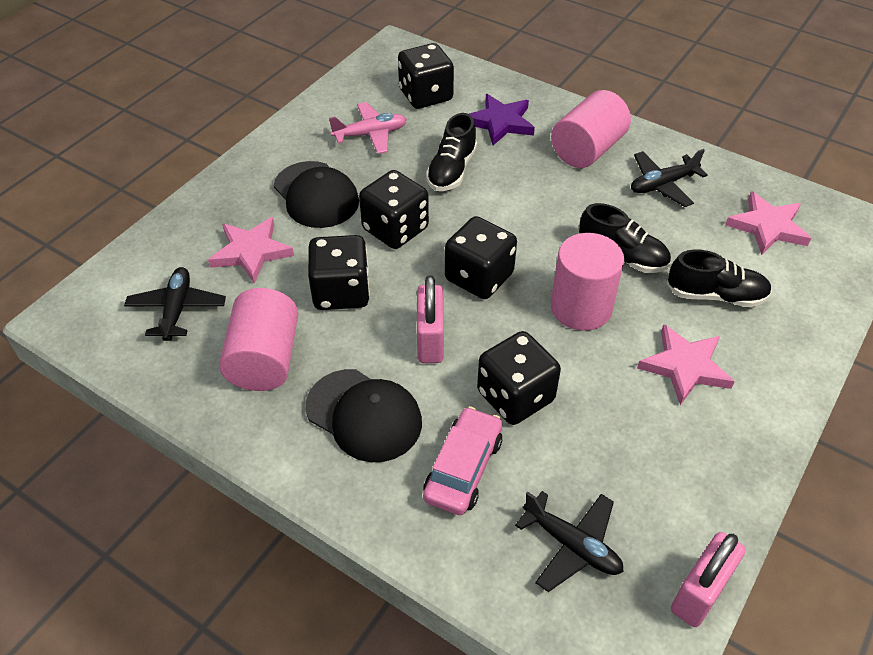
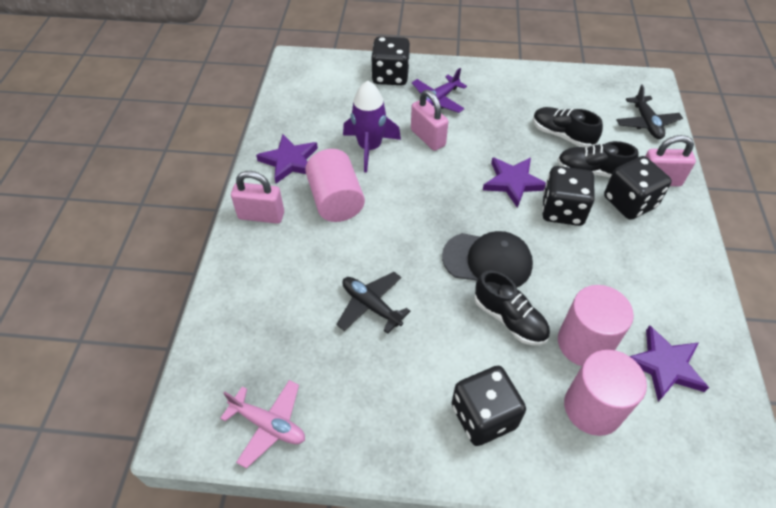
black cap: 2 -> 1
black dice: 5 -> 4
black plane: 3 -> 2
pink car: 1 -> 0
pink padlock: 2 -> 3
pink star: 3 -> 0
purple plane: 0 -> 1
purple rocket: 0 -> 1
purple star: 1 -> 3

